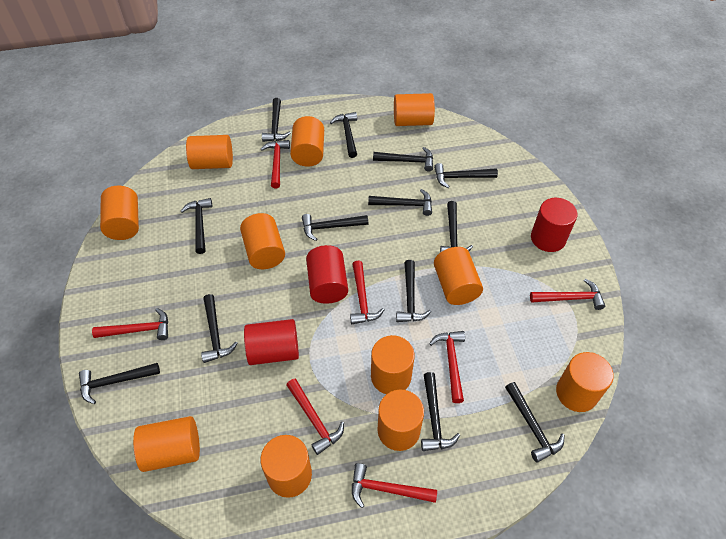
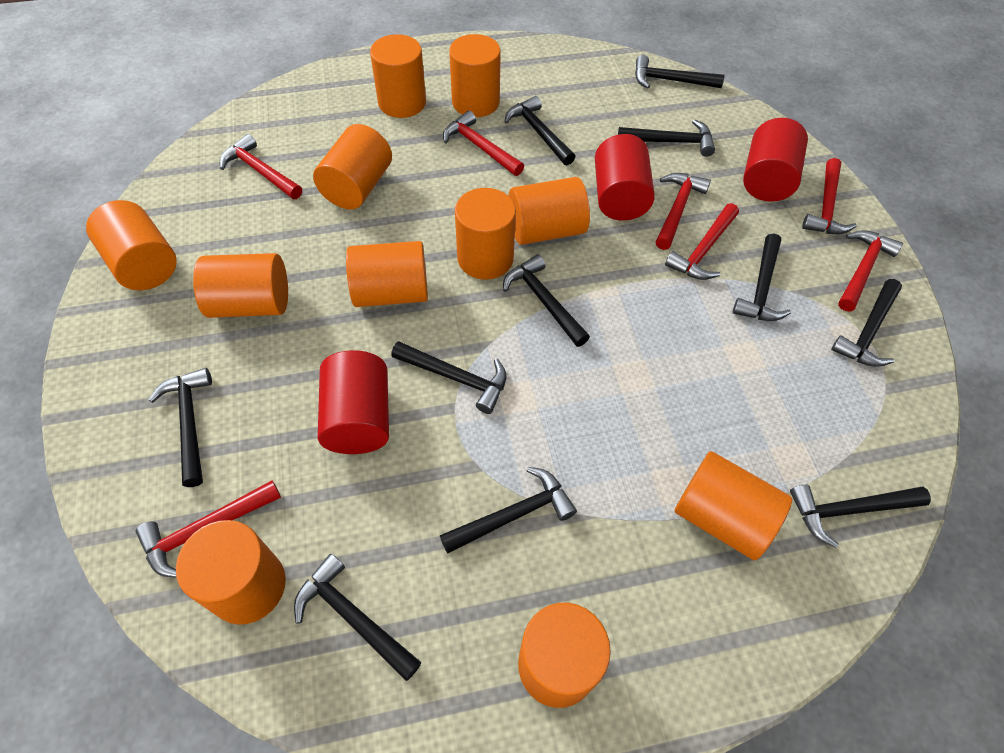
black hammer: 13 -> 11

